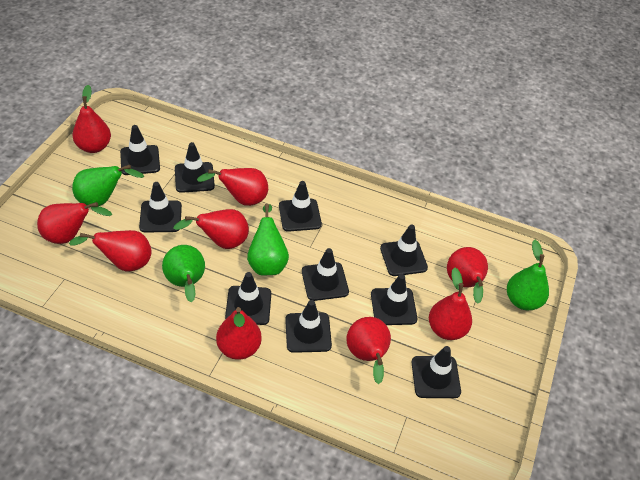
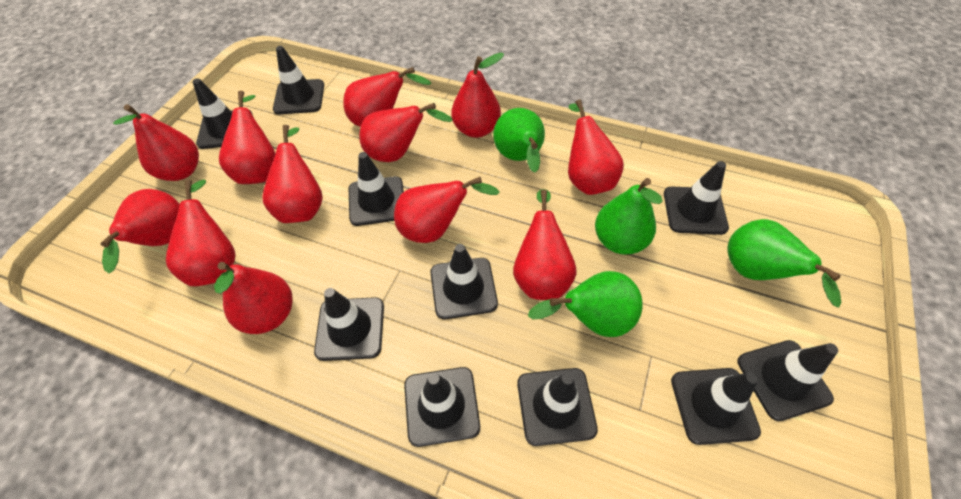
red pear: 9 -> 12

